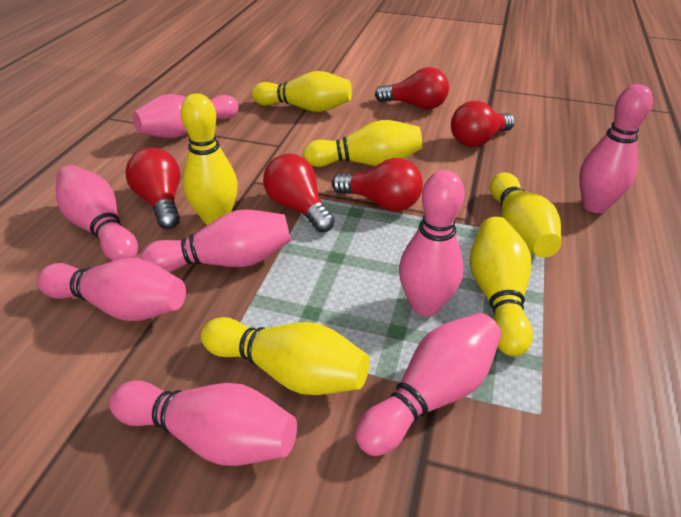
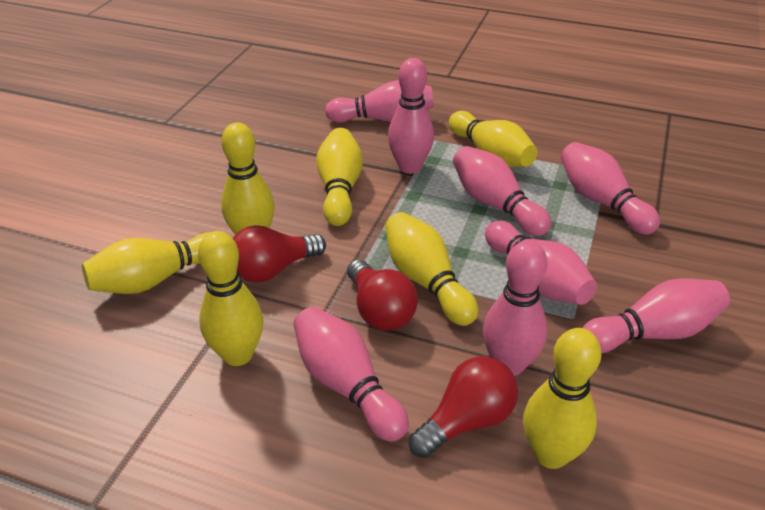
red light bulb: 5 -> 3
yellow bowling pin: 6 -> 7

